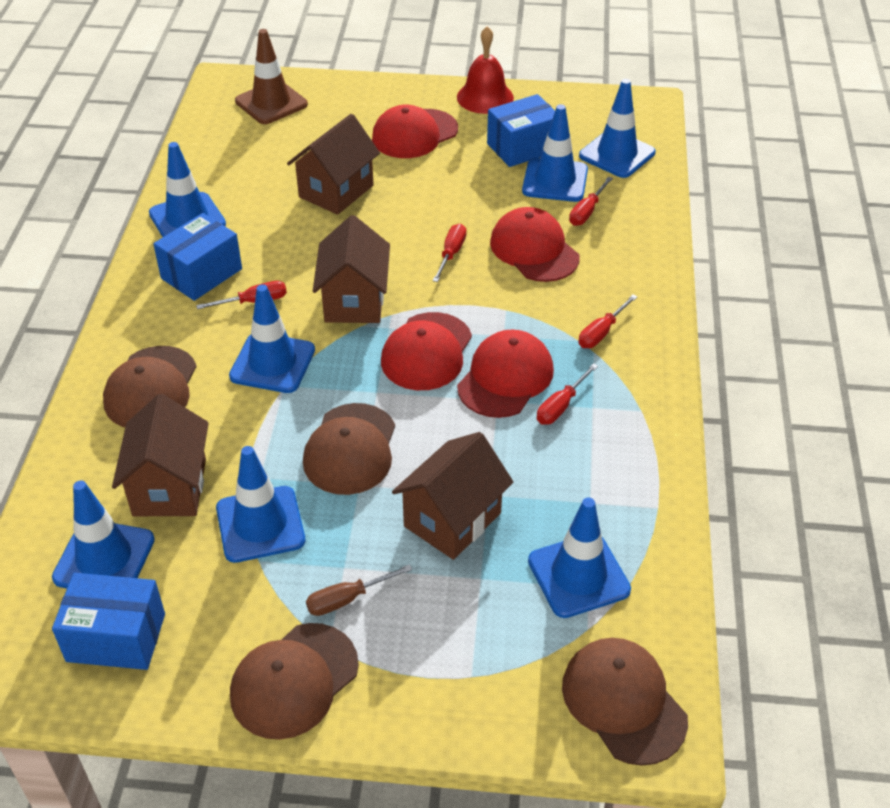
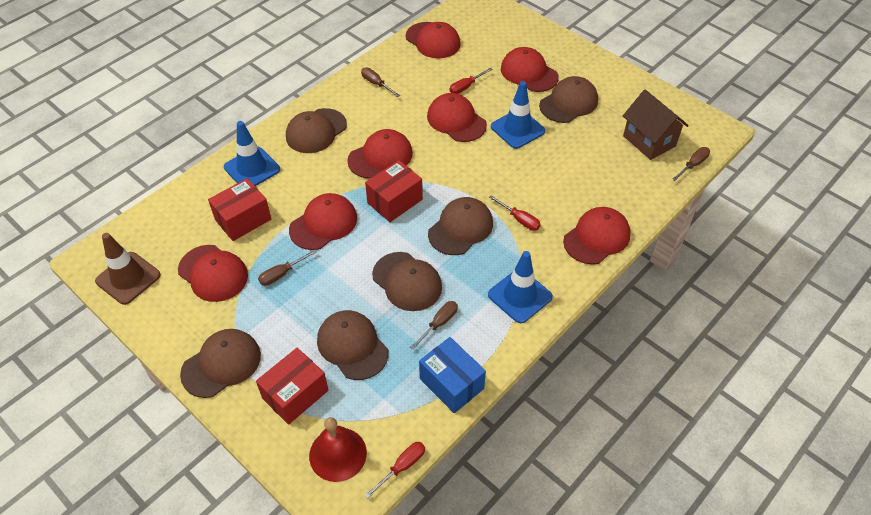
blue box: 3 -> 1
blue traffic cone: 7 -> 3
brown cap: 4 -> 6
brown house: 4 -> 1
brown screwdriver: 1 -> 4
red box: 0 -> 3
red cap: 4 -> 7
red screwdriver: 5 -> 3

